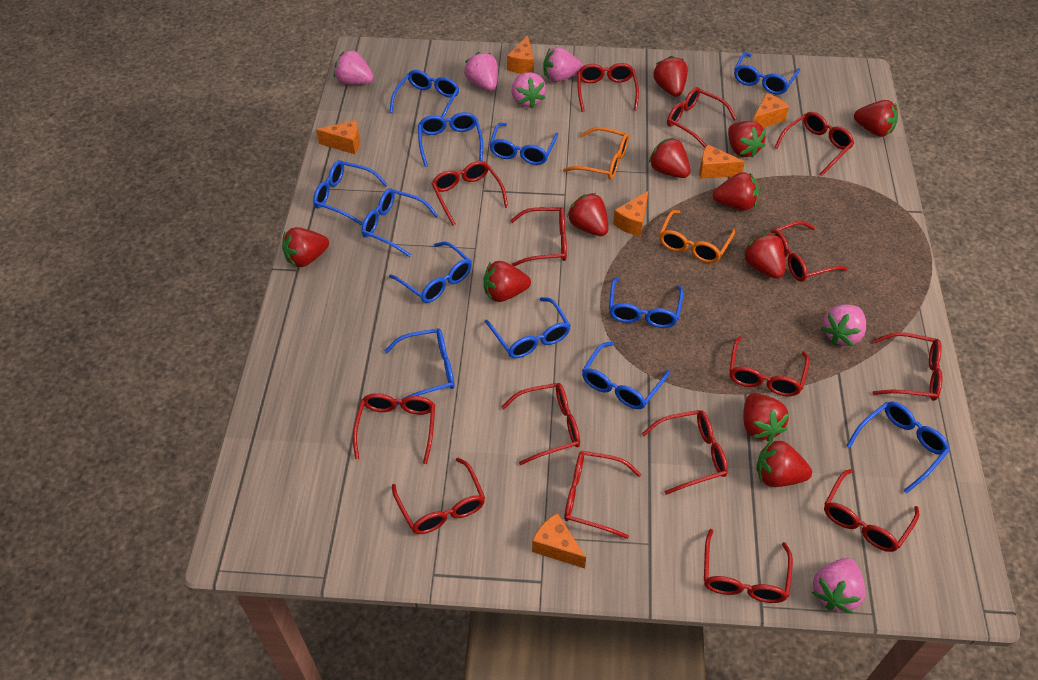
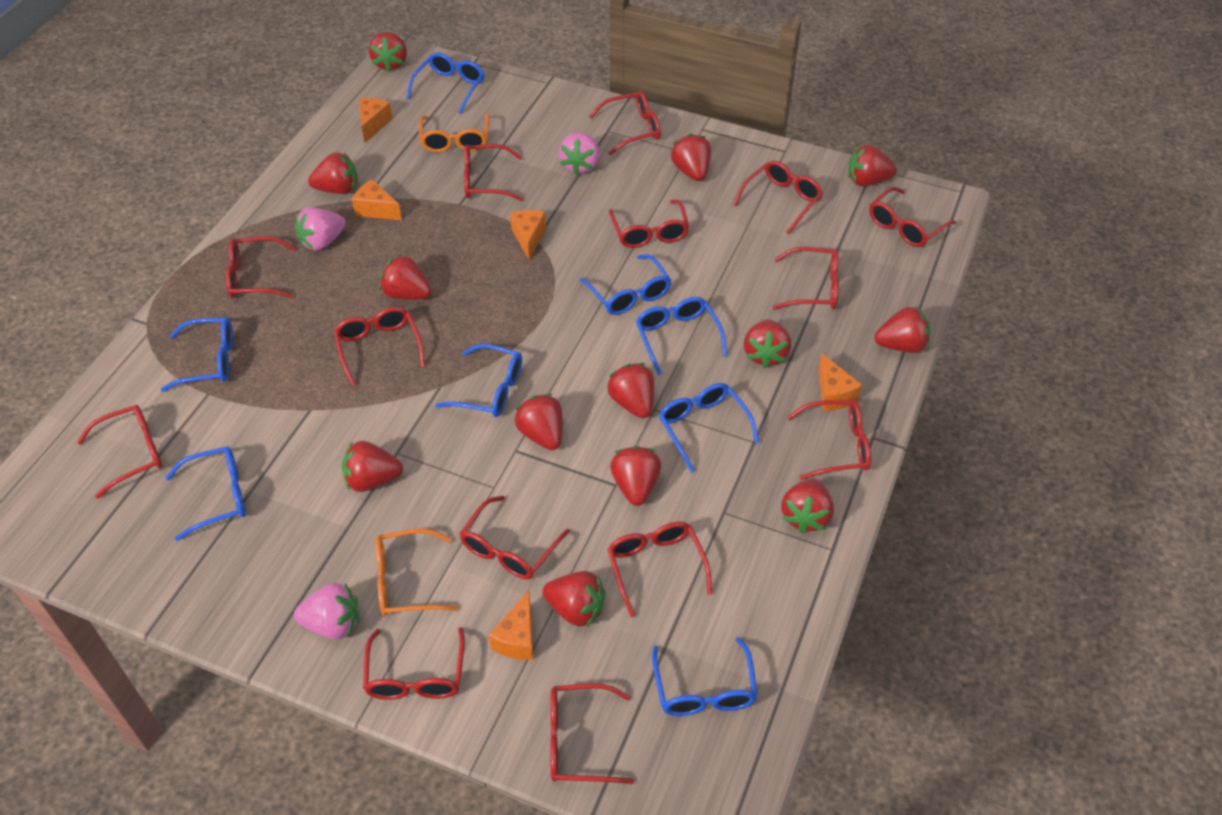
blue glasses: 12 -> 8
orange cheese: 6 -> 5
pink strawberry: 6 -> 3
red glasses: 15 -> 14
red strawberry: 11 -> 13

